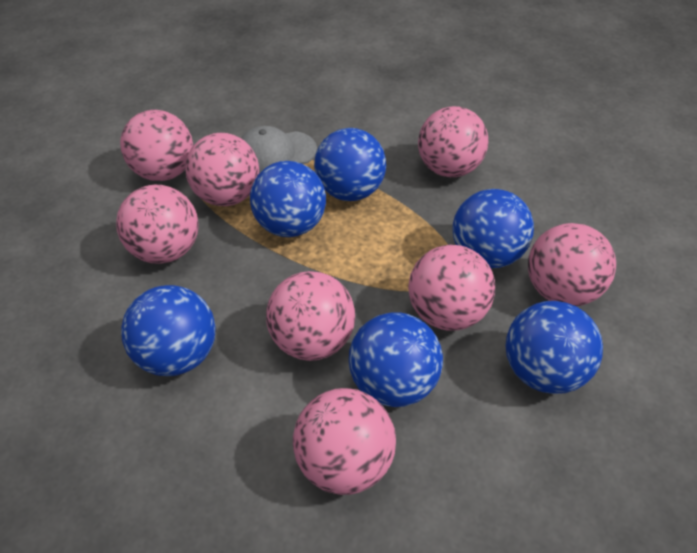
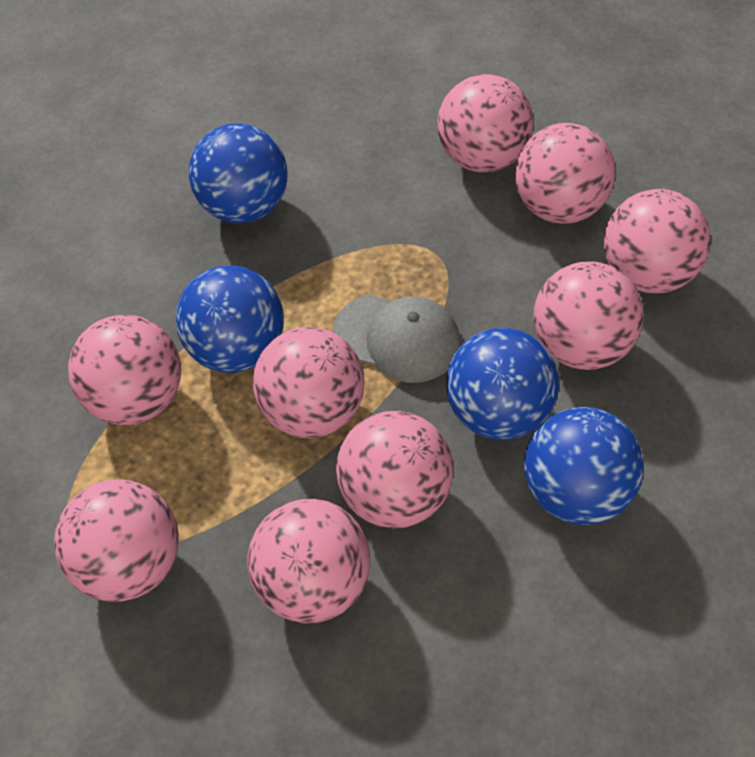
blue ball: 6 -> 4
pink ball: 8 -> 9

